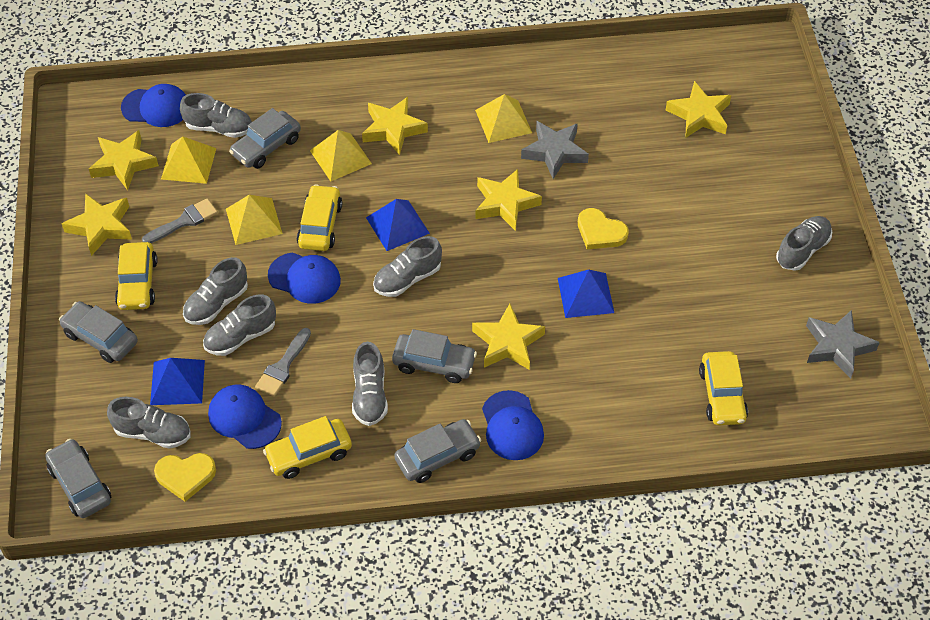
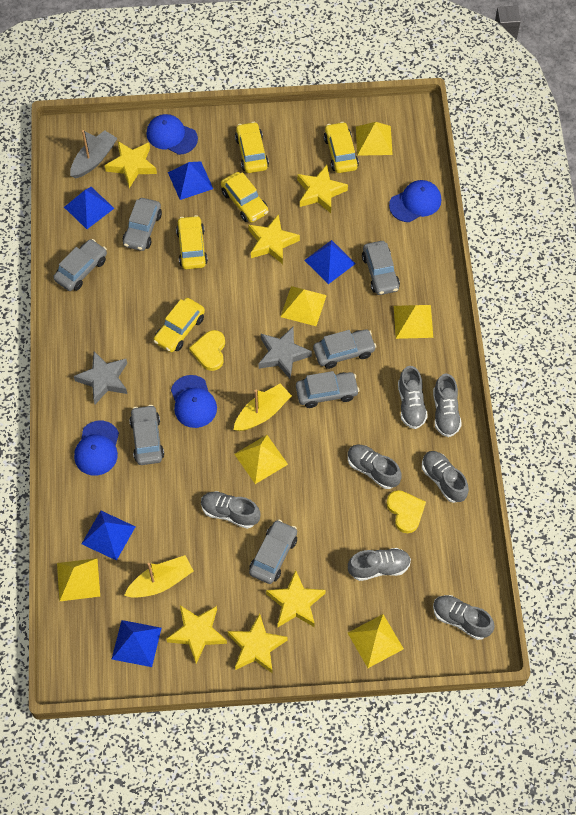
blue pyramid: 3 -> 5
grey boat: 0 -> 1
grey brush: 2 -> 0
grey car: 5 -> 7
yellow boat: 0 -> 2
yellow car: 4 -> 5
yellow pyramid: 4 -> 6

